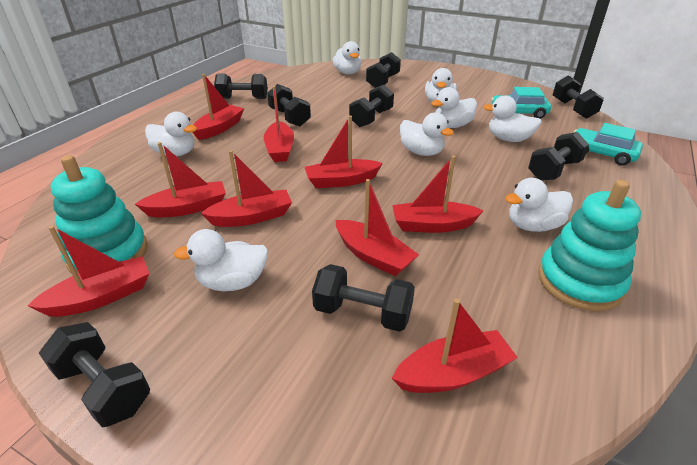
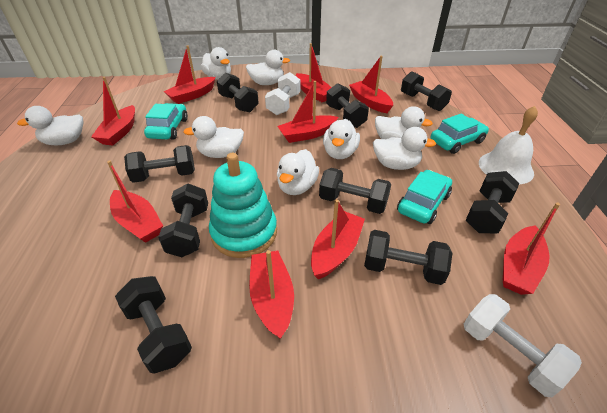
black dumbbell: 8 -> 9
turquoise car: 2 -> 3
turquoise stacking toy: 2 -> 1
white bell: 0 -> 1
white dumbbell: 0 -> 2

